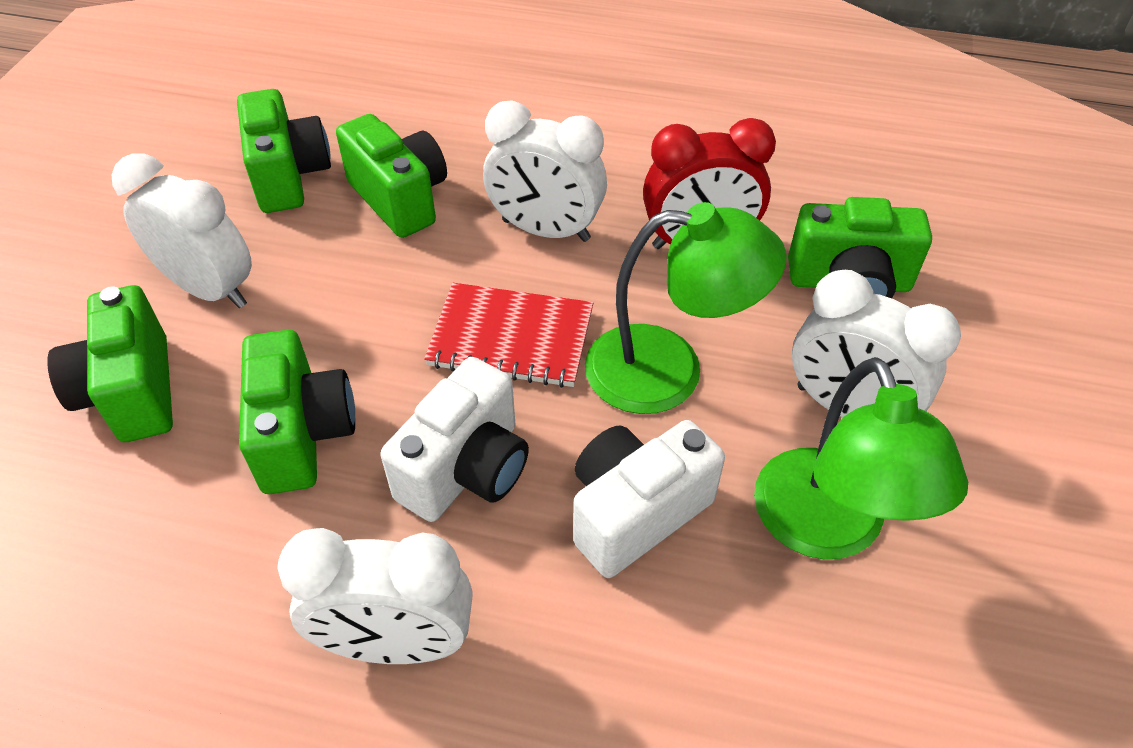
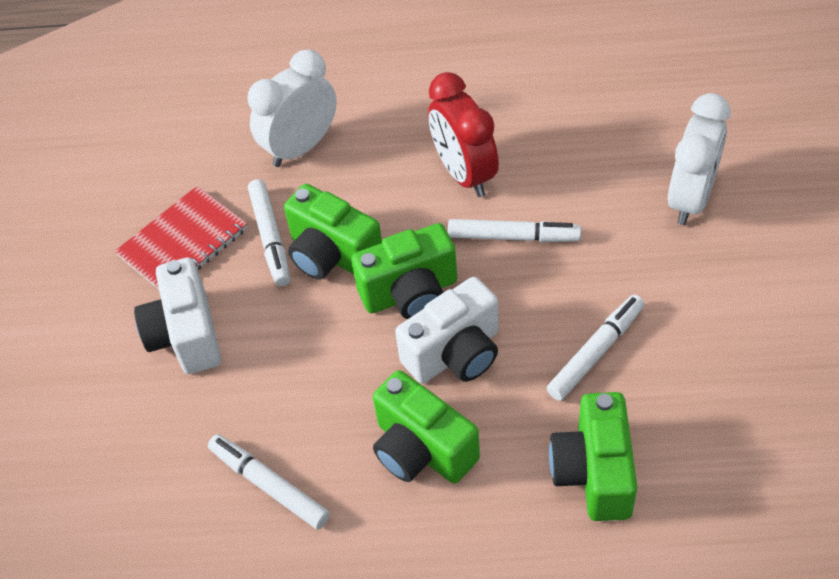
green camera: 5 -> 4
green lamp: 2 -> 0
white clock: 4 -> 2
white marker: 0 -> 4

